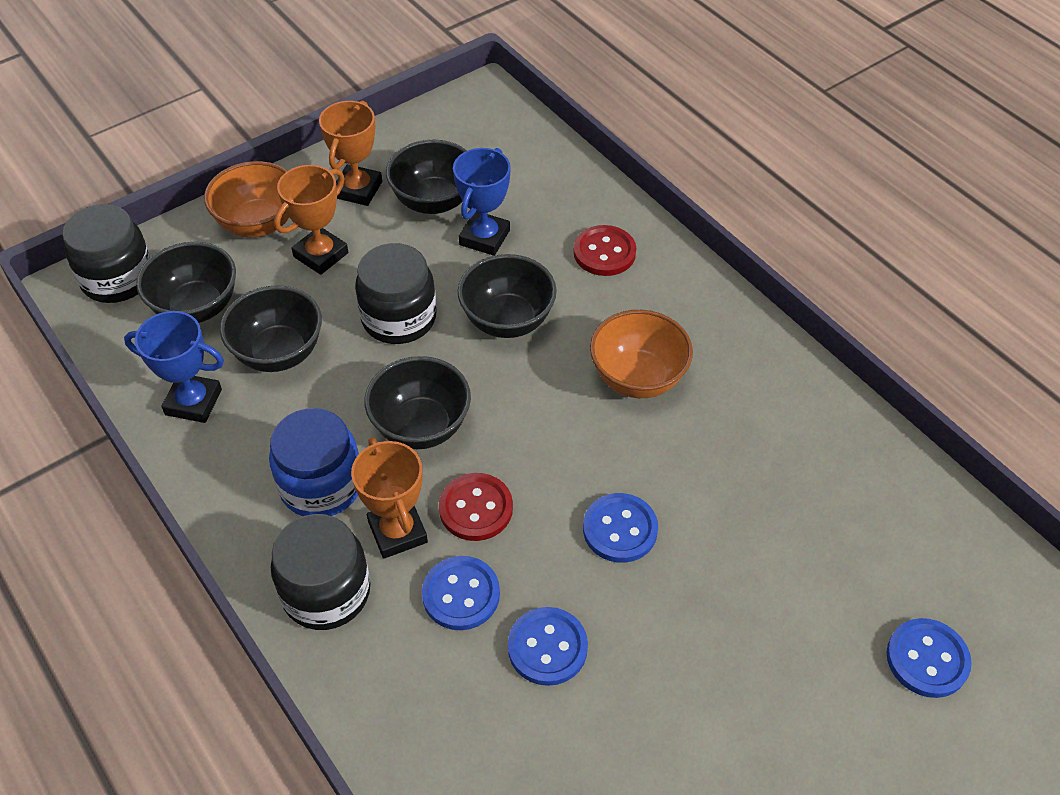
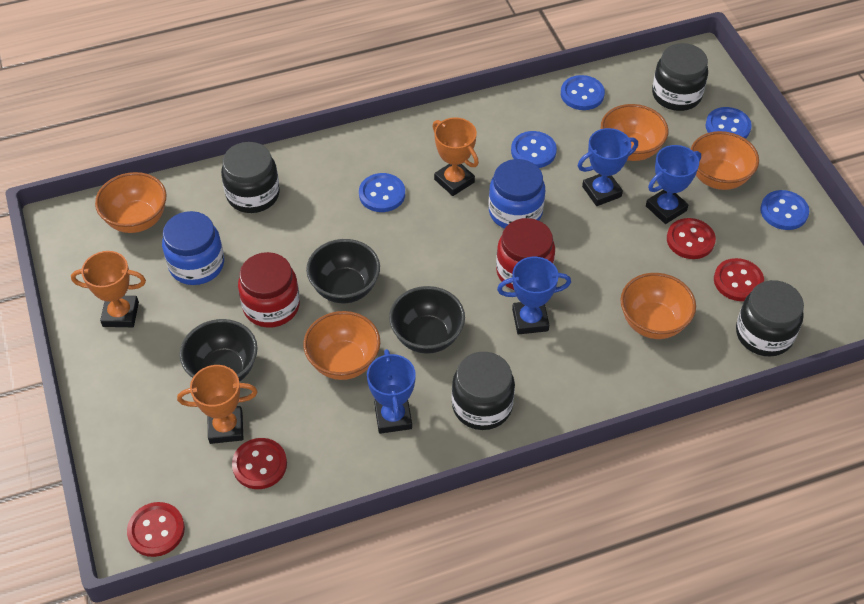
black bowl: 5 -> 3
black jar: 3 -> 4
blue button: 4 -> 5
blue jar: 1 -> 2
blue trophy: 2 -> 4
orange bowl: 2 -> 5
red button: 2 -> 4
red jar: 0 -> 2

